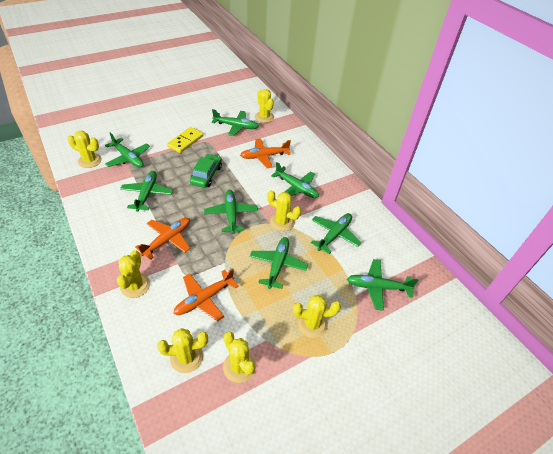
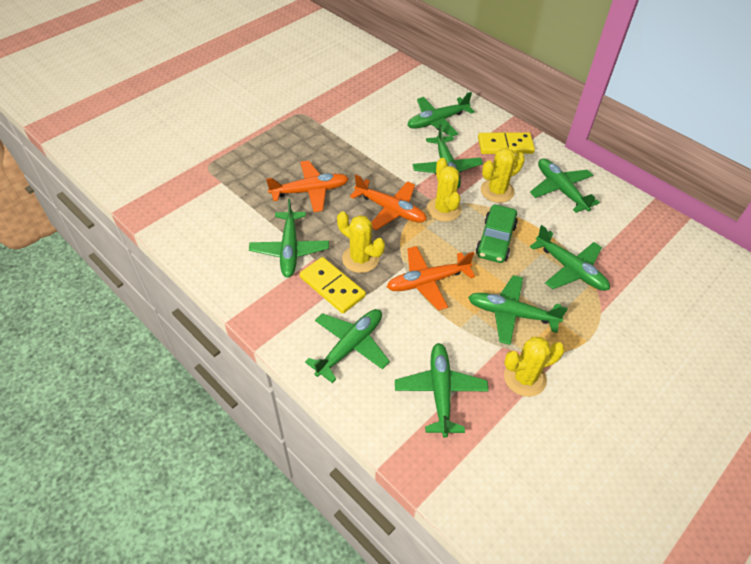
yellow cactus: 7 -> 4
yellow domino: 1 -> 2

